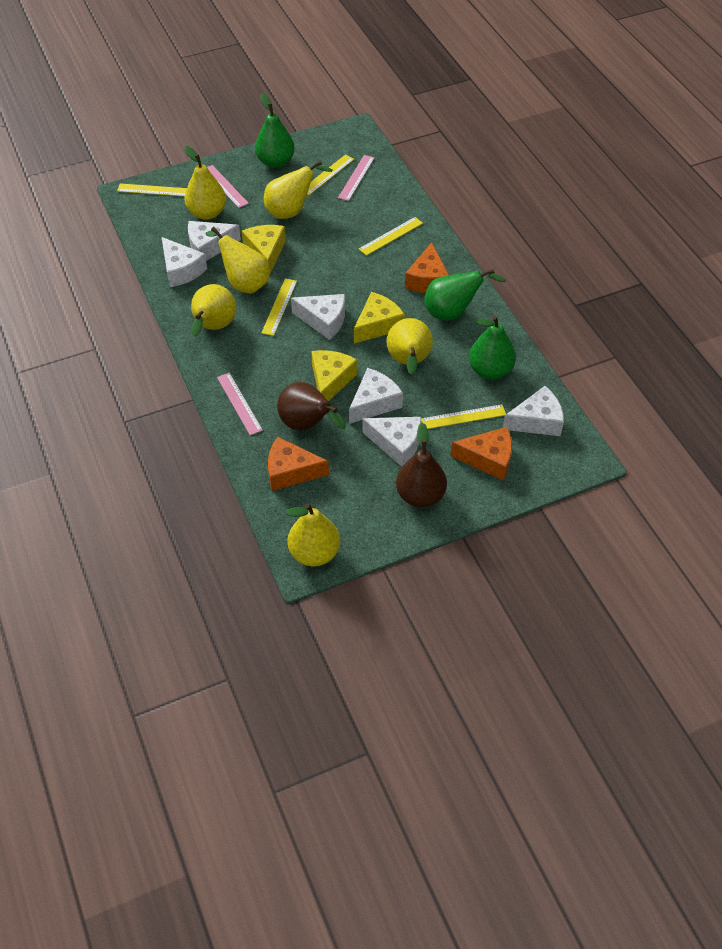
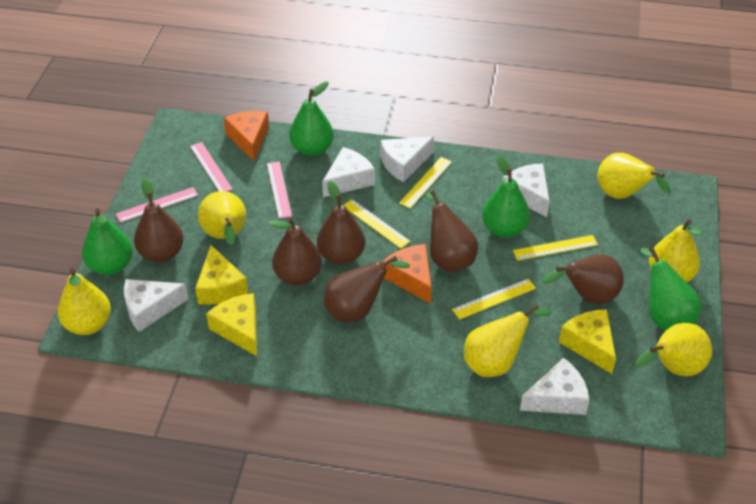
brown pear: 2 -> 6
green pear: 3 -> 4
orange cheese: 3 -> 2
white cheese: 6 -> 5
yellow ruler: 5 -> 4

